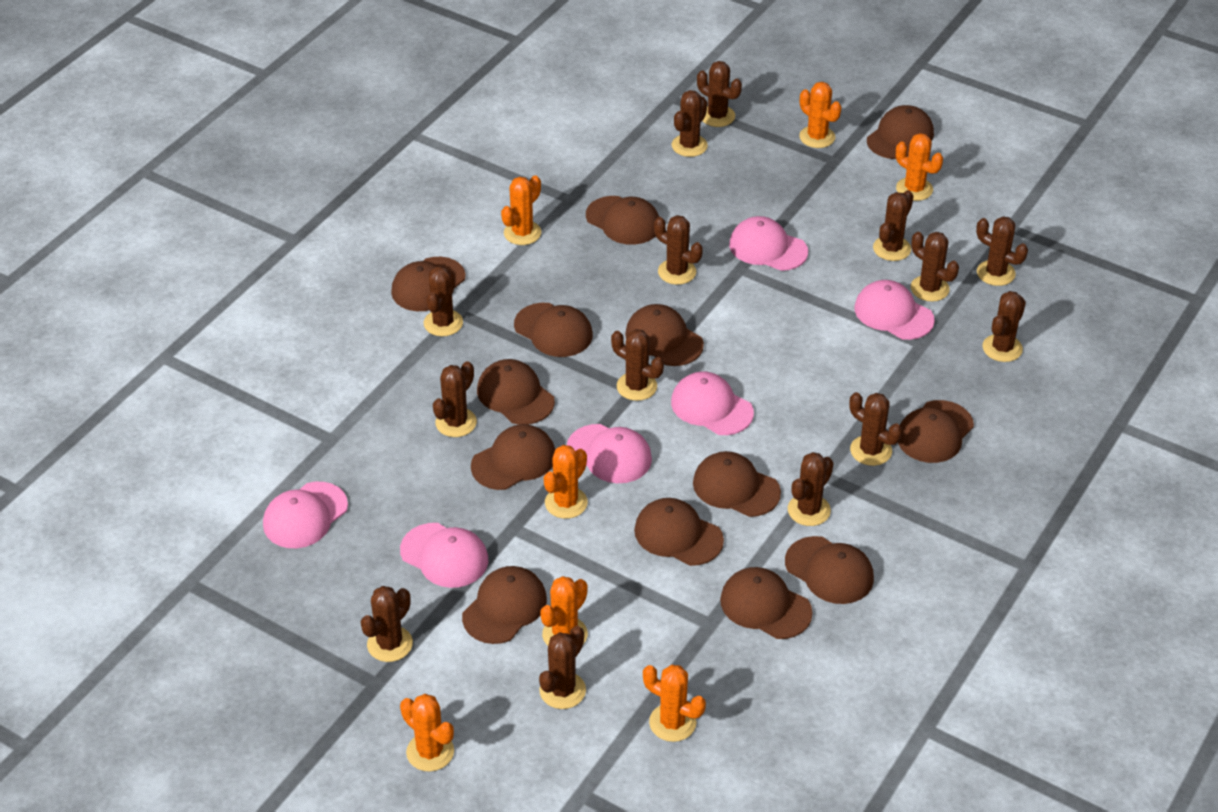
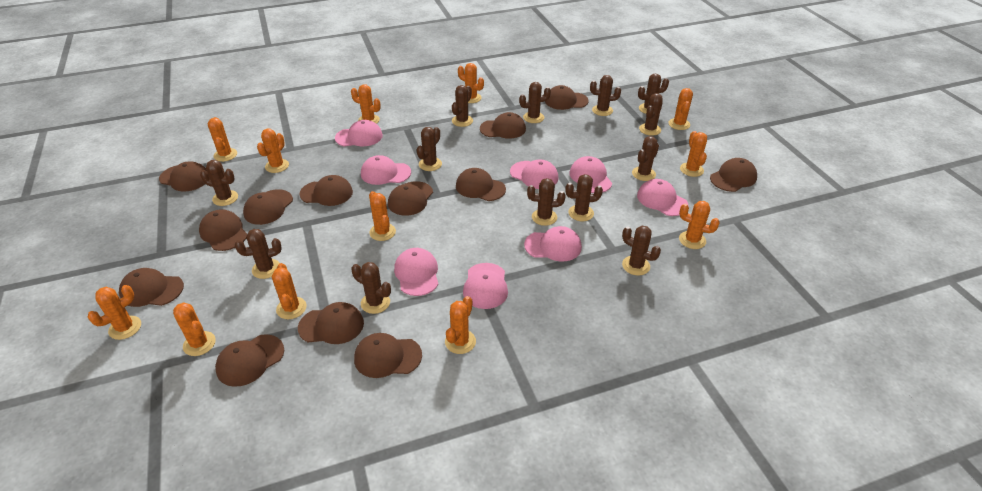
brown cactus: 14 -> 13
orange cactus: 7 -> 12
pink cap: 6 -> 8

